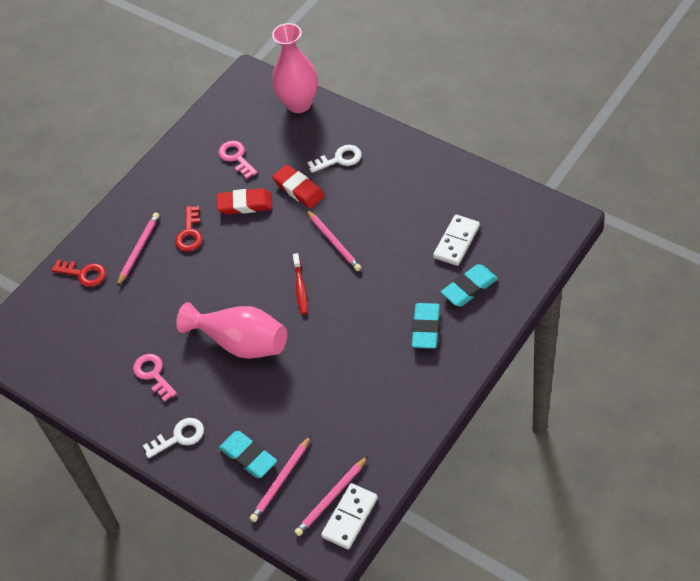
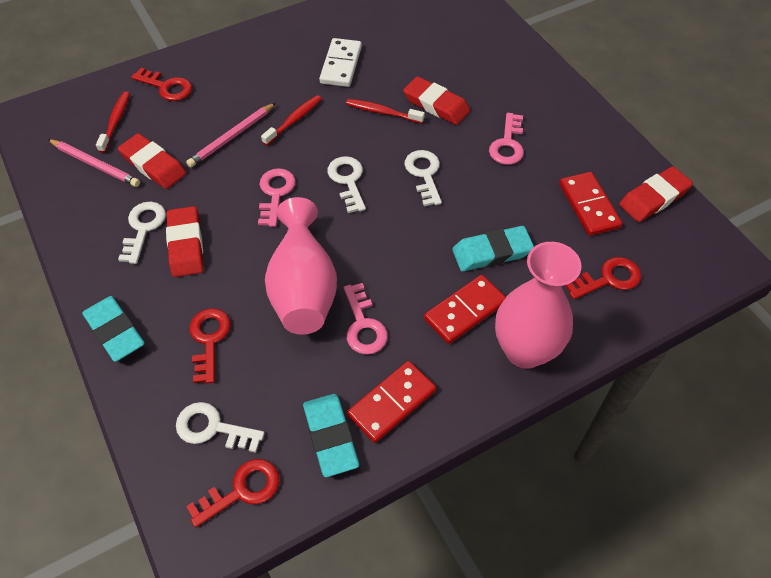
pink key: 2 -> 3
pink pencil: 4 -> 2
red domino: 0 -> 3
red eraser: 2 -> 4
red key: 2 -> 4
red toothbrush: 1 -> 3
white domino: 2 -> 1
white key: 2 -> 4

